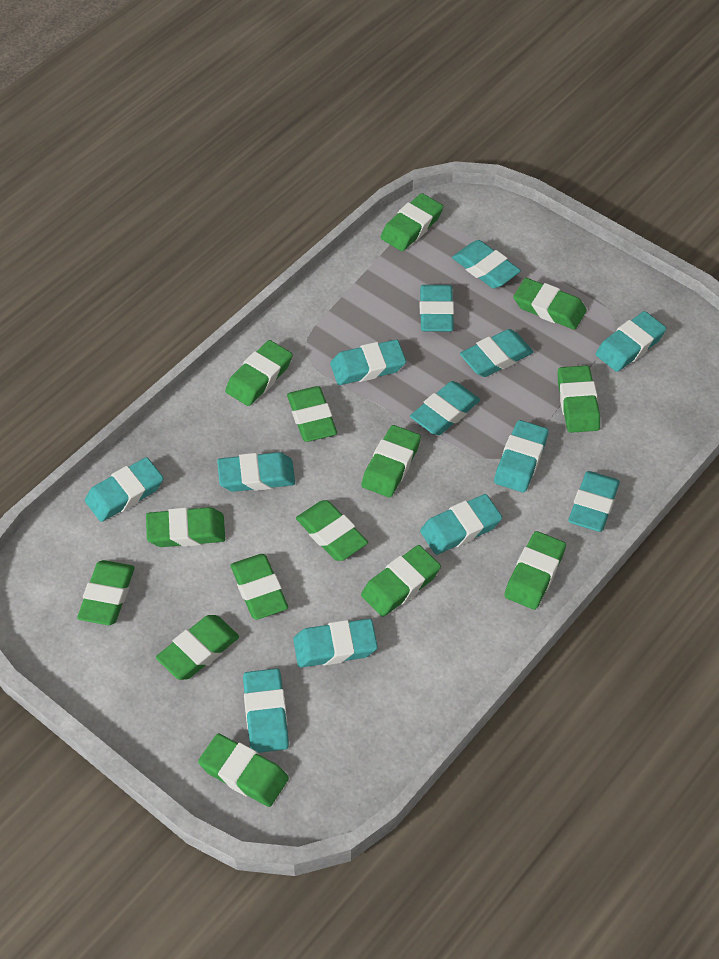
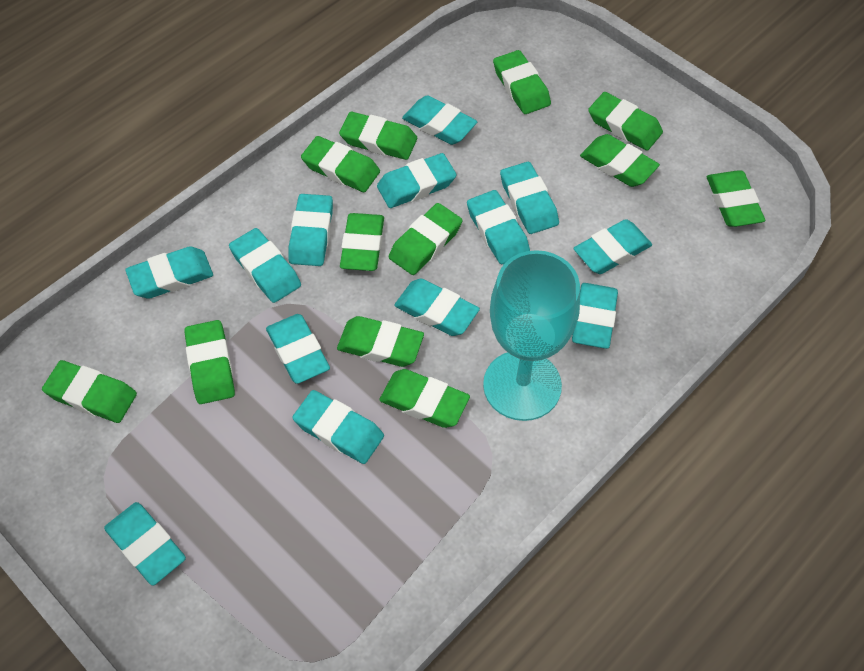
green eraser: 14 -> 12
turquoise goblet: 0 -> 1

